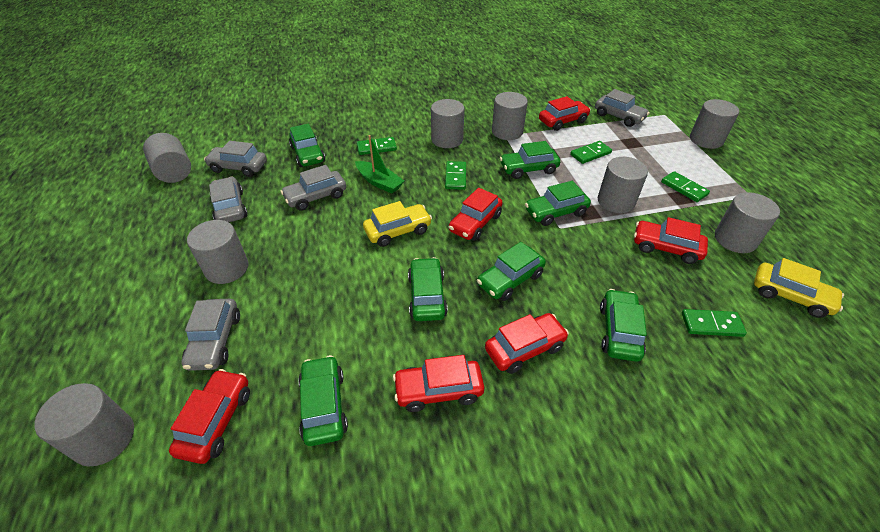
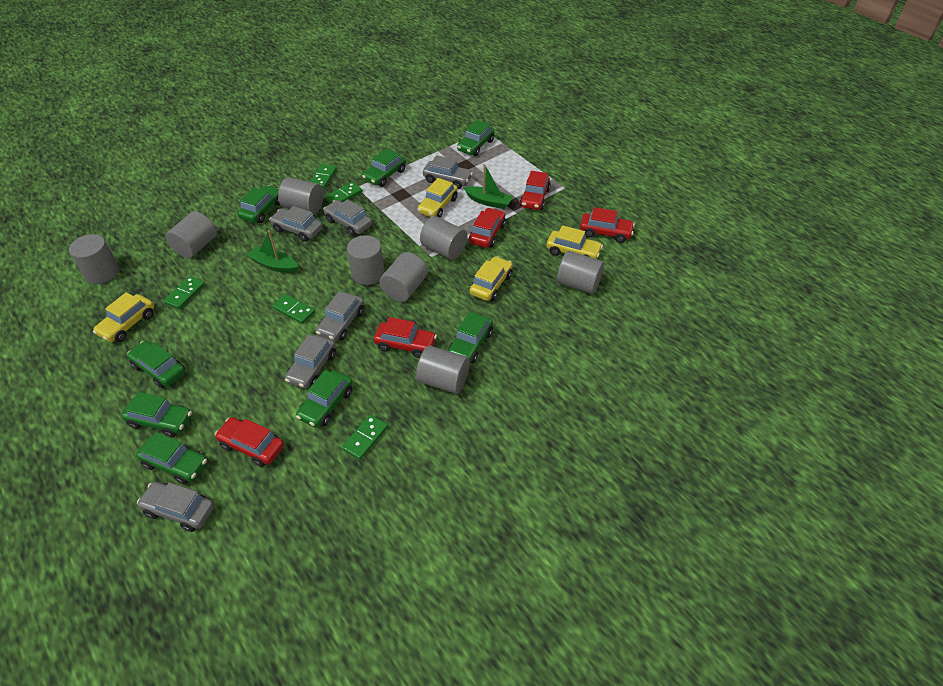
green boat: 1 -> 2
green car: 7 -> 8
grey car: 5 -> 6
red car: 6 -> 5
yellow car: 2 -> 4

